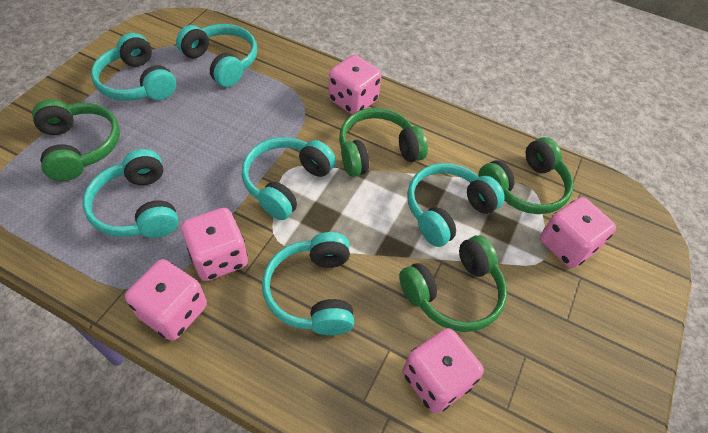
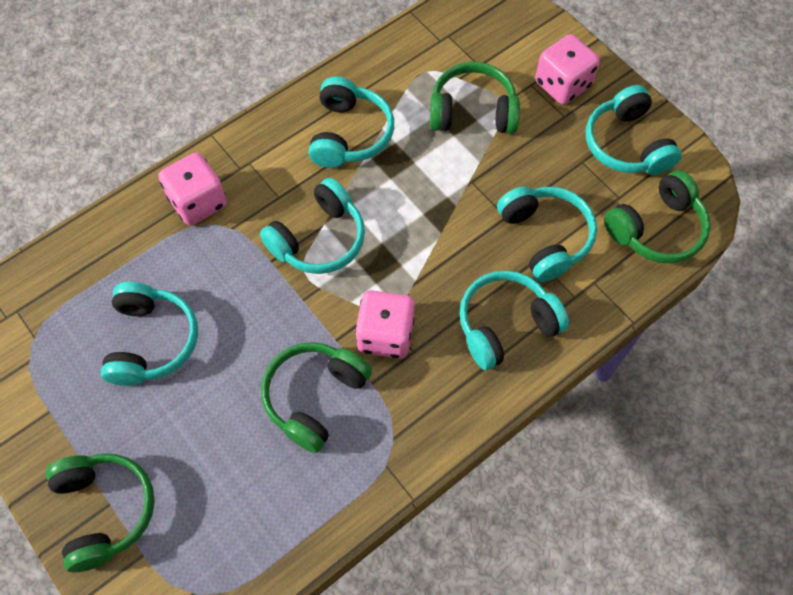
pink dice: 5 -> 3

